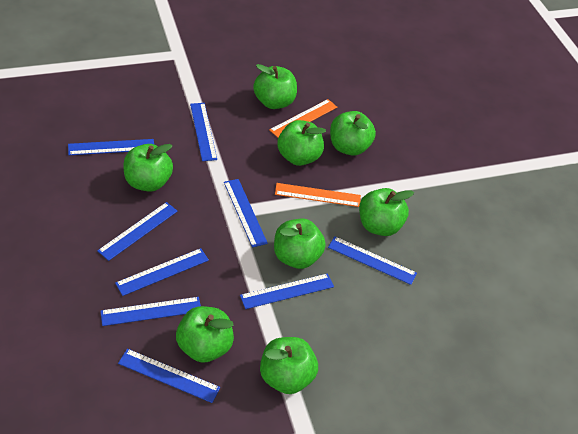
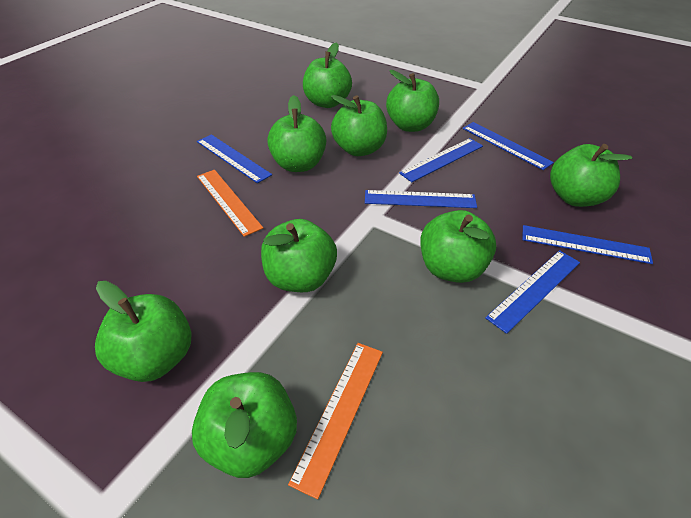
blue ruler: 9 -> 6
green apple: 8 -> 9

